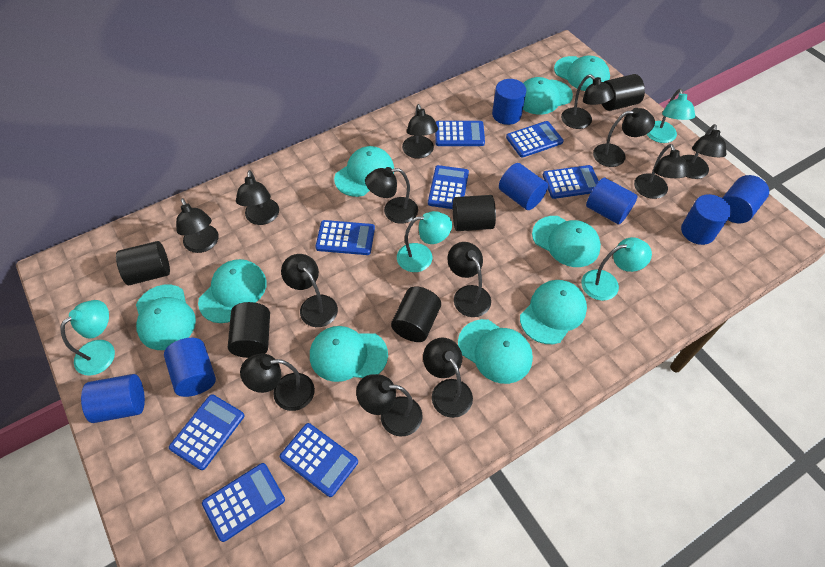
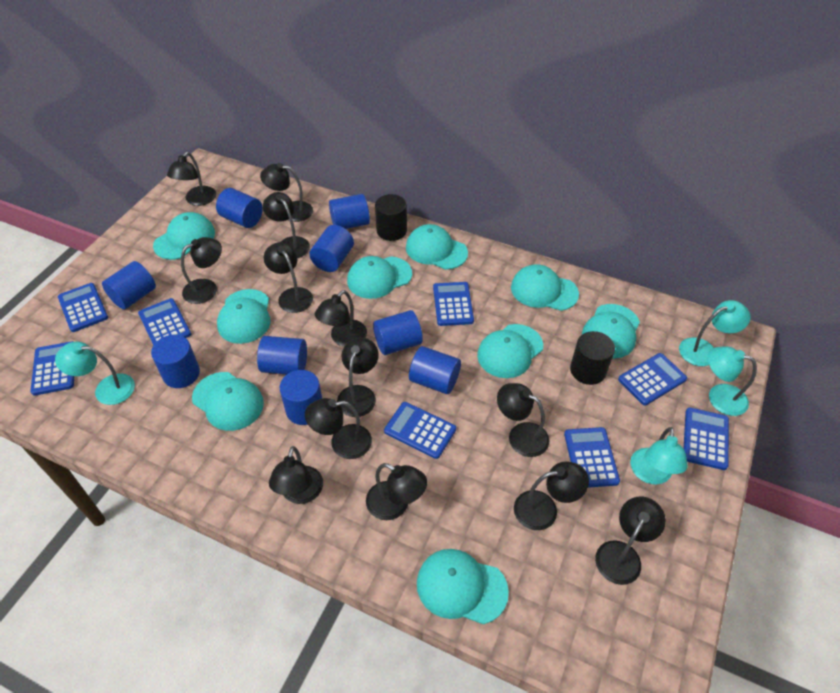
black cylinder: 5 -> 2
blue cylinder: 7 -> 9

